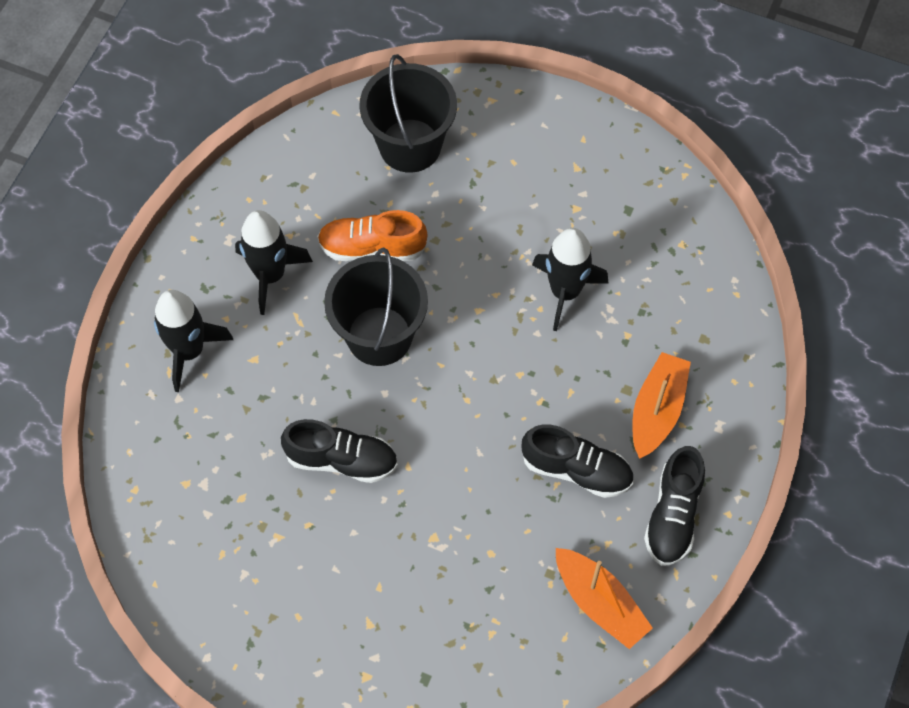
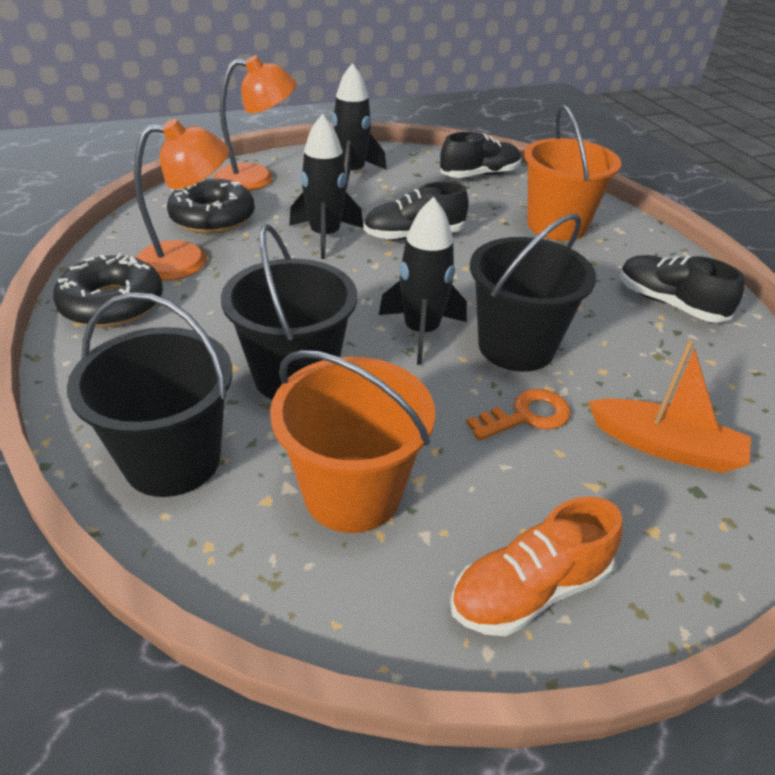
black bucket: 2 -> 3
black donut: 0 -> 2
orange boat: 2 -> 1
orange bucket: 0 -> 2
orange key: 0 -> 1
orange lamp: 0 -> 2

